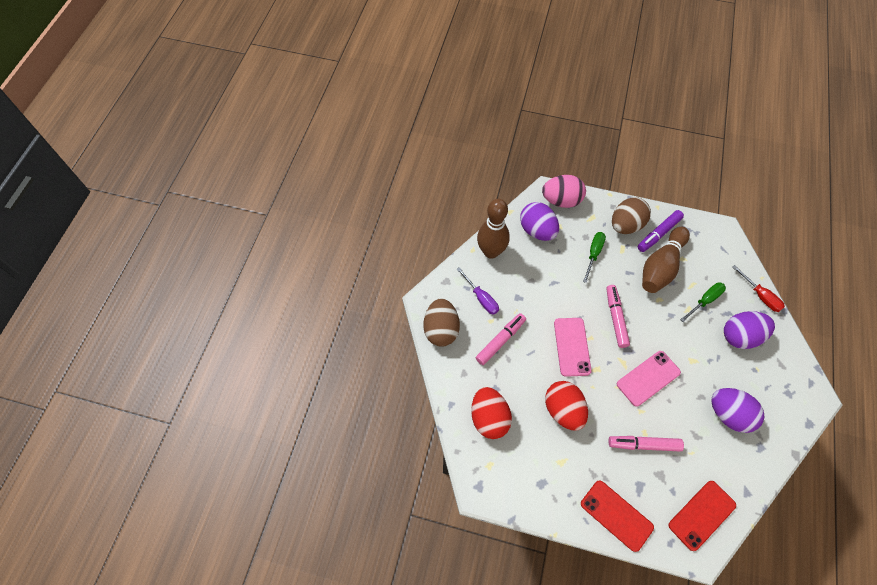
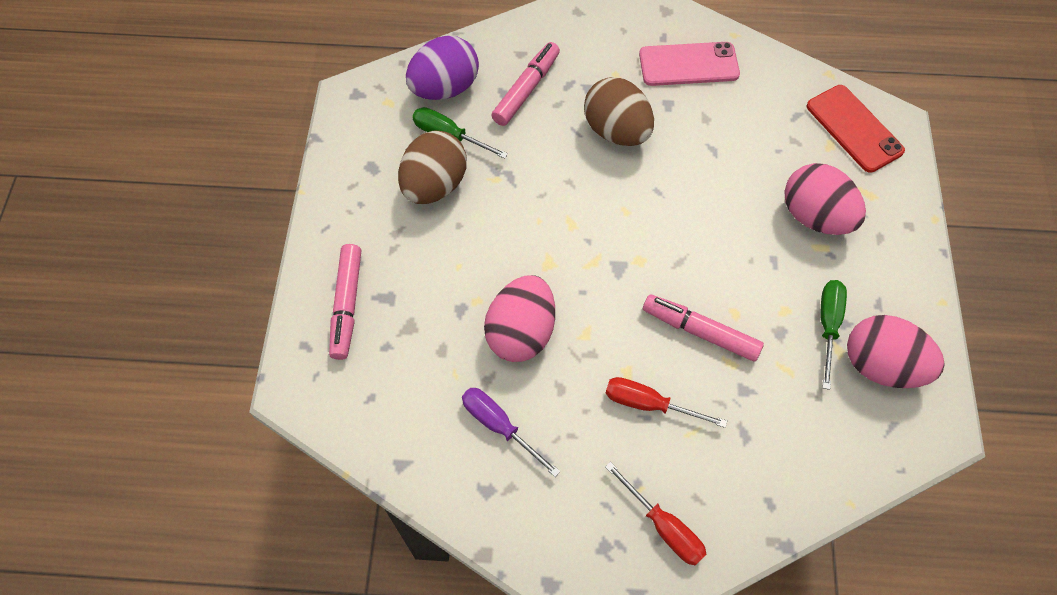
brown bowling pin: 2 -> 0
pink egg: 1 -> 3
pink phone: 2 -> 1
purple egg: 3 -> 1
purple marker: 1 -> 0
red egg: 2 -> 0
red phone: 2 -> 1
red screwdriver: 1 -> 2

